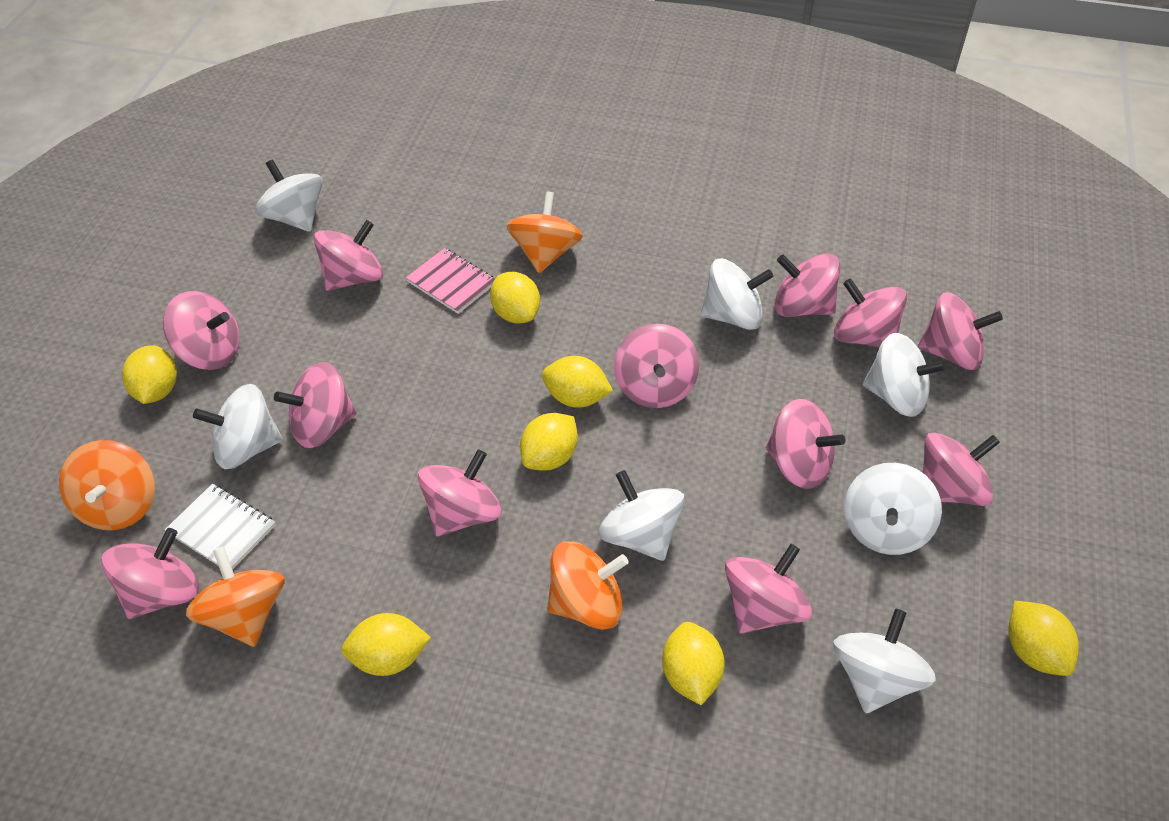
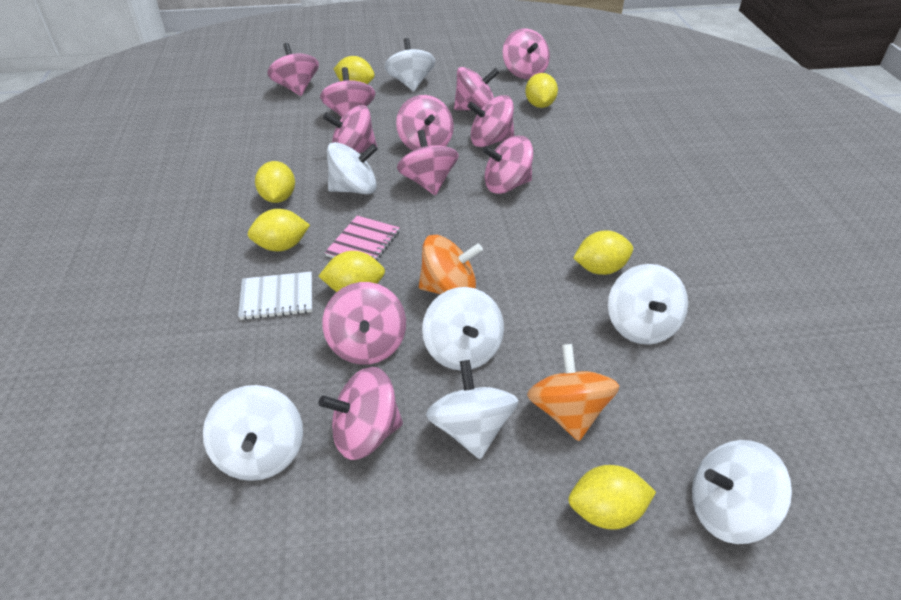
orange spinning top: 4 -> 2
pink spinning top: 12 -> 11

